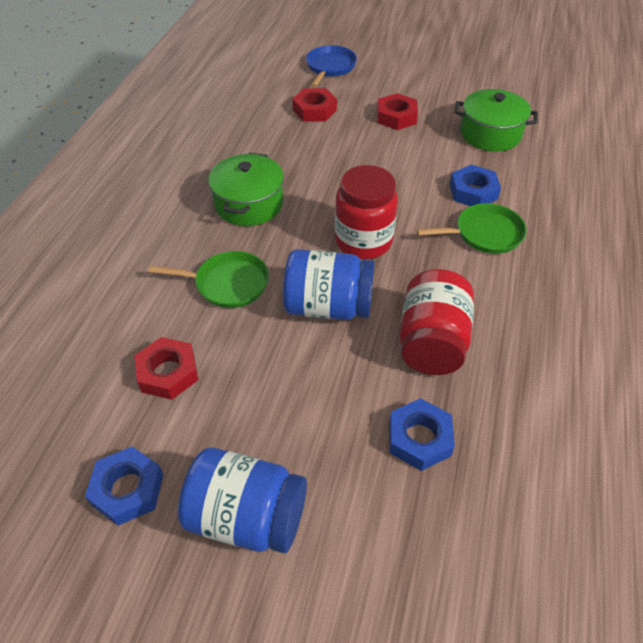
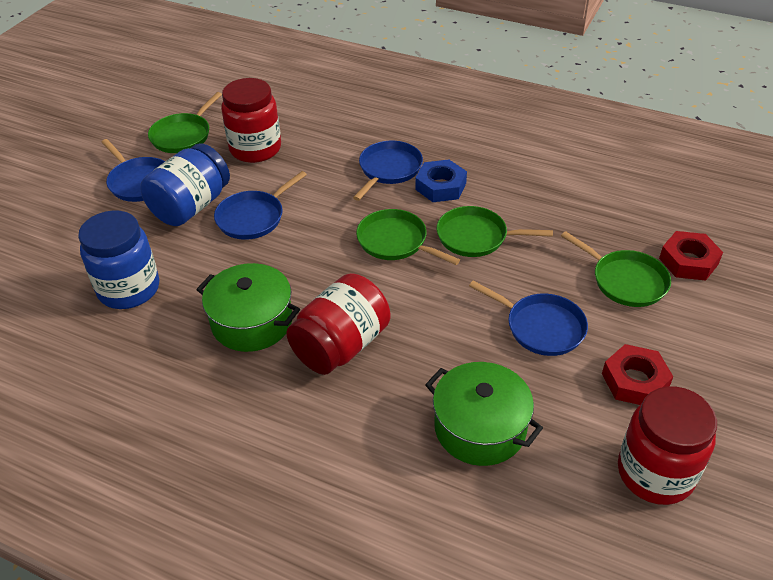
blue nut: 3 -> 1
blue pan: 1 -> 4
green pan: 2 -> 4
red jar: 2 -> 3
red nut: 3 -> 2

